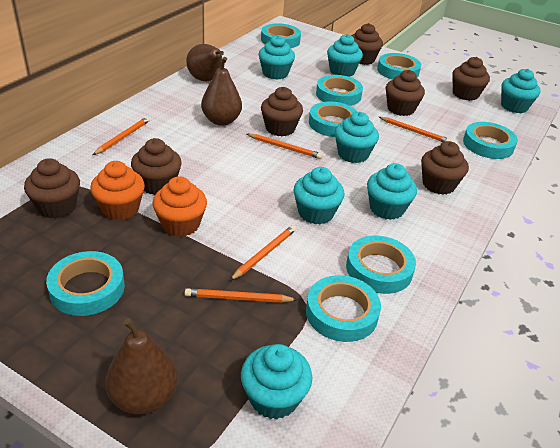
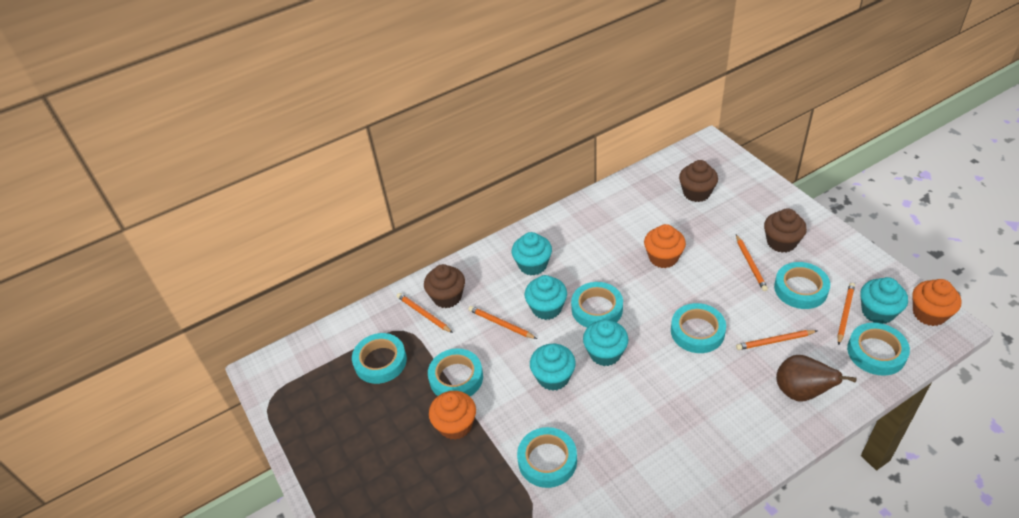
brown cupcake: 7 -> 3
brown pear: 3 -> 1
orange cupcake: 2 -> 3
turquoise cupcake: 7 -> 5
turquoise tape: 8 -> 7

